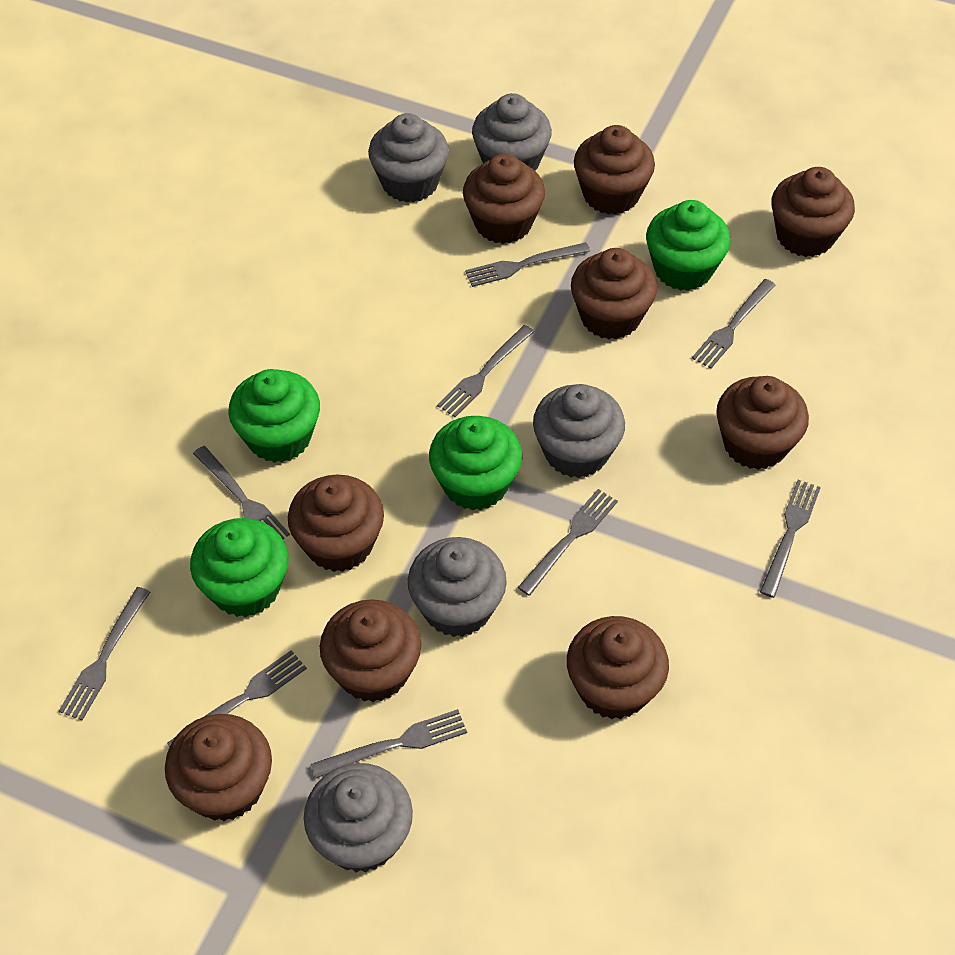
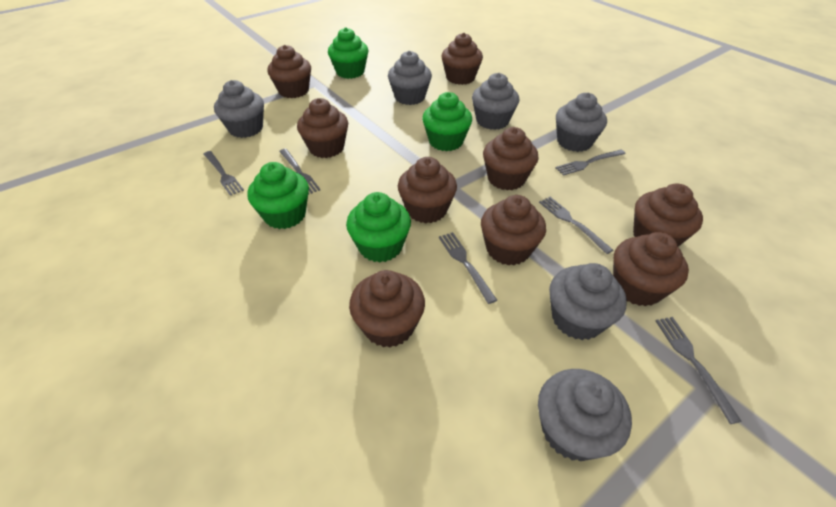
grey cupcake: 5 -> 6
grey fork: 9 -> 6

